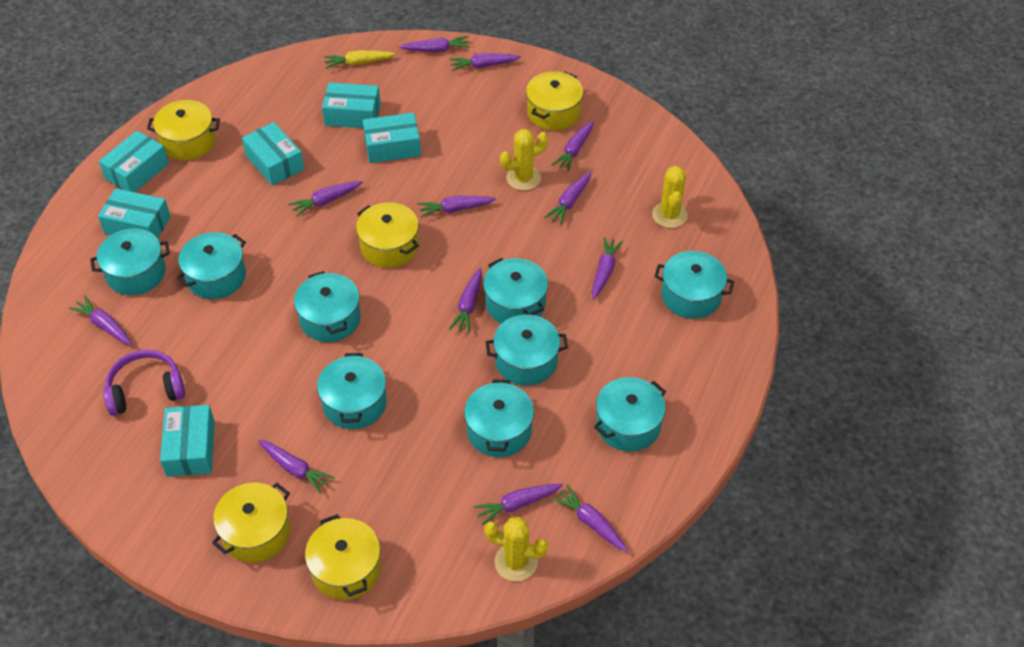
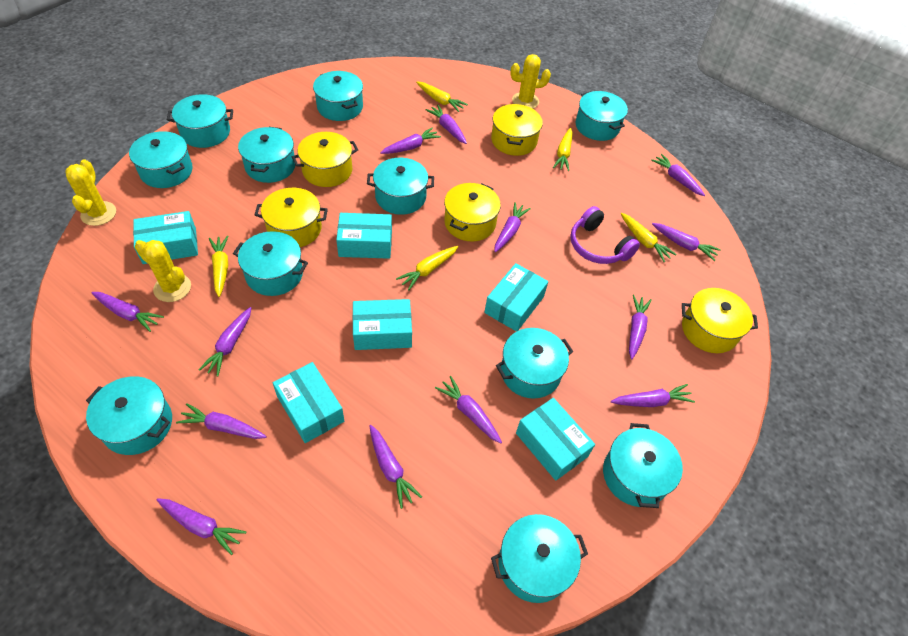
purple carrot: 12 -> 13
turquoise pot: 9 -> 11
yellow carrot: 1 -> 5

